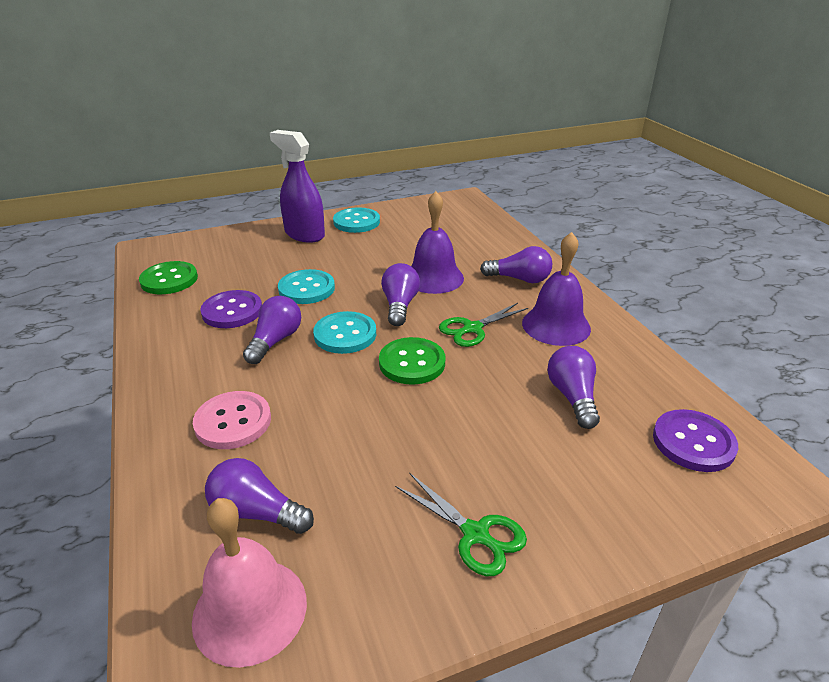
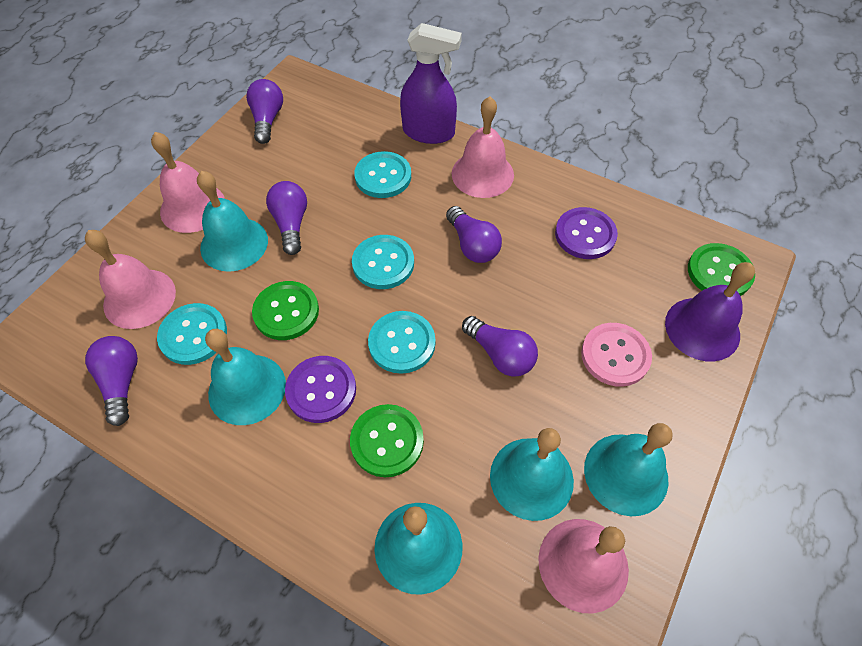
green button: 2 -> 3
green scissors: 2 -> 0
pink bell: 1 -> 4
purple bell: 2 -> 1
turquoise bell: 0 -> 5
turquoise button: 3 -> 4

